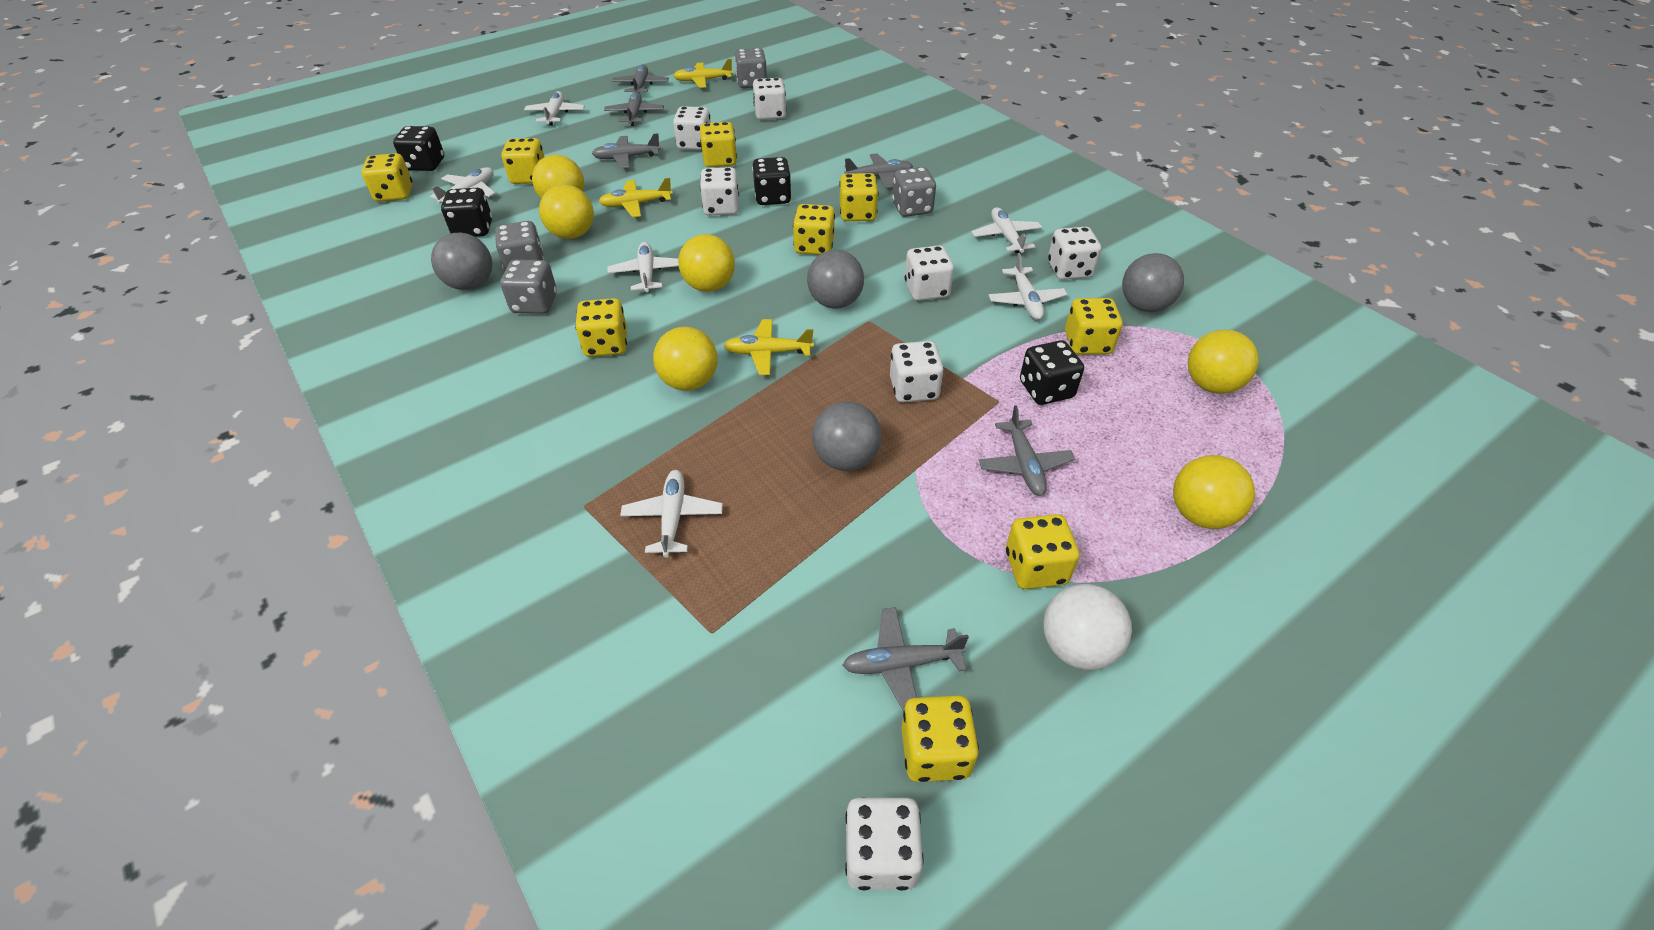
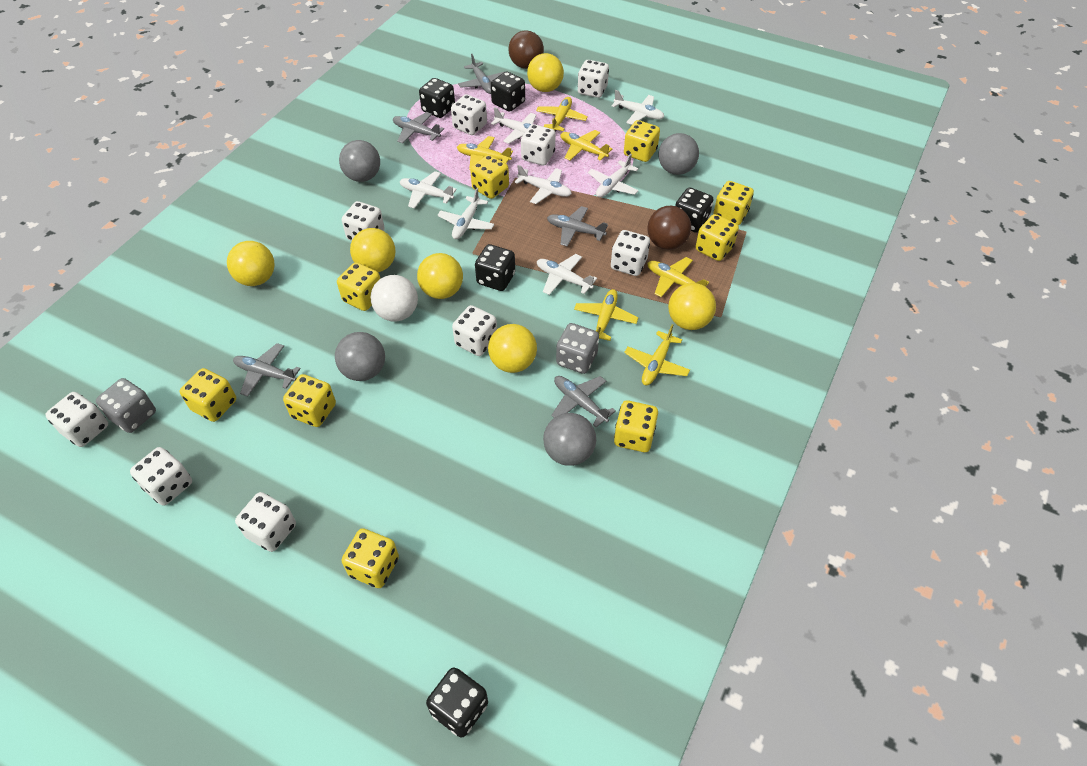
black dice: 4 -> 5
brown ball: 0 -> 2
grey dice: 4 -> 2
grey plane: 6 -> 5
white dice: 7 -> 9
white plane: 6 -> 7
yellow plane: 3 -> 6

